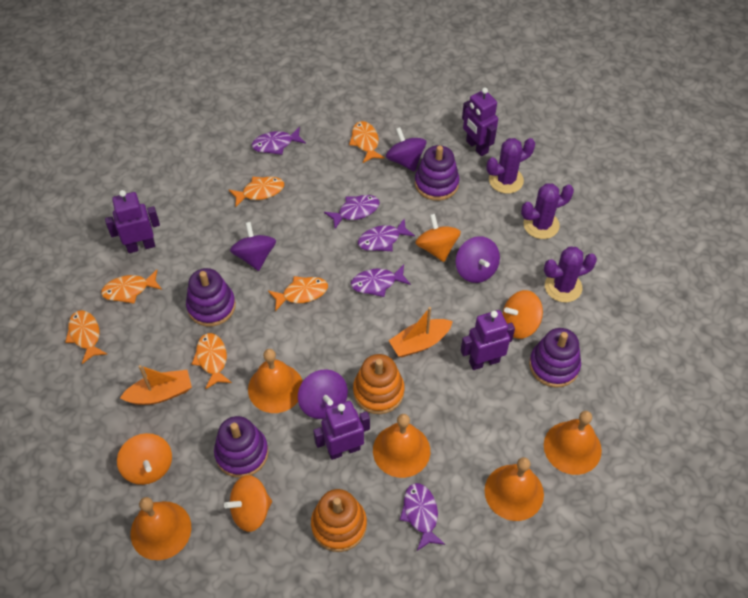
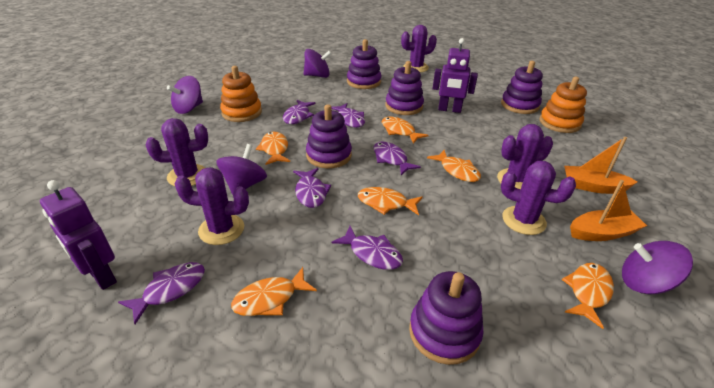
orange bell: 5 -> 0
orange spinning top: 4 -> 0
purple cactus: 3 -> 5
purple fish: 5 -> 6
purple robot: 4 -> 2
purple stacking toy: 4 -> 5

